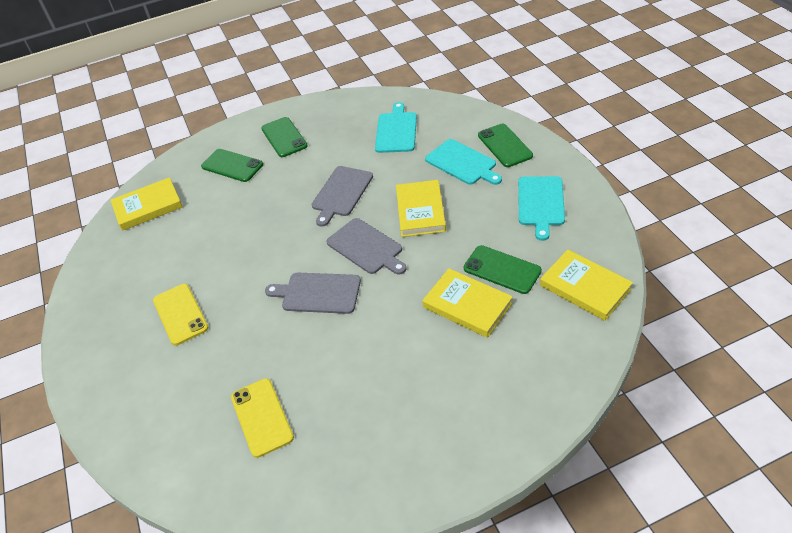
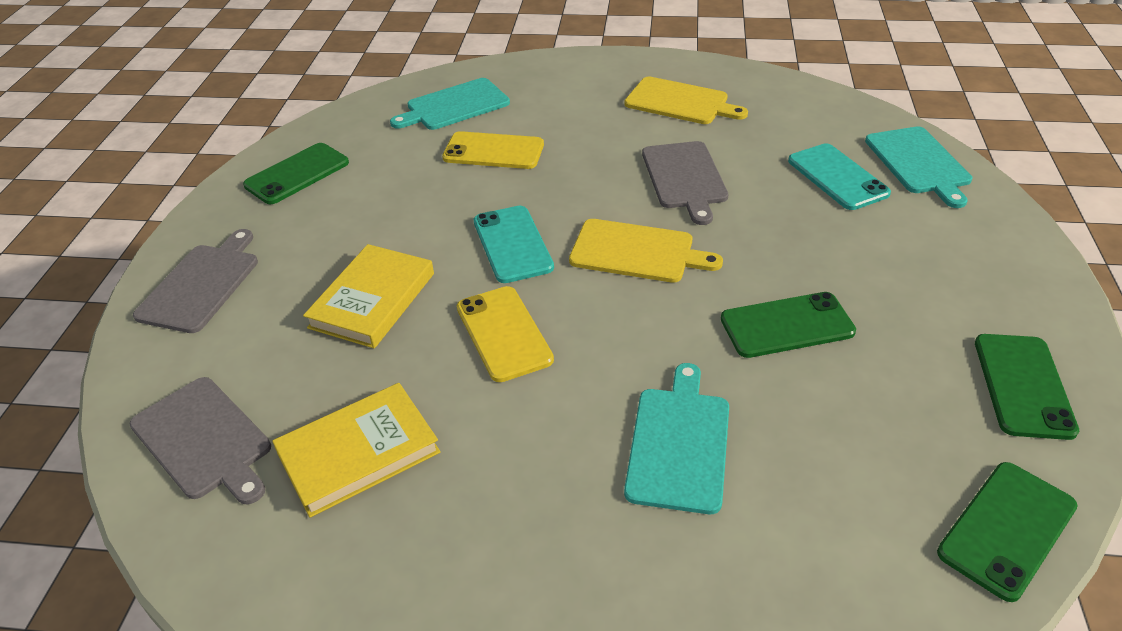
turquoise phone: 0 -> 2
yellow book: 4 -> 2
yellow cutting board: 0 -> 2

